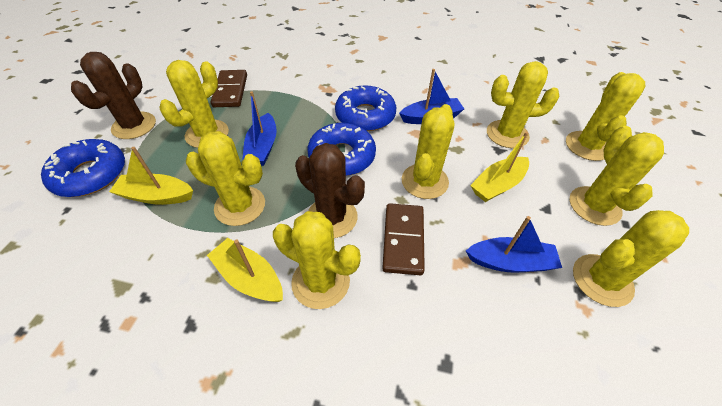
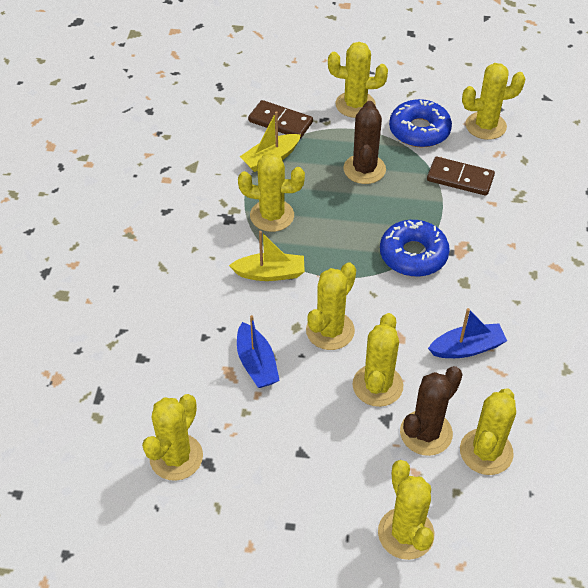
blue boat: 3 -> 2
blue donut: 3 -> 2
yellow boat: 3 -> 2

